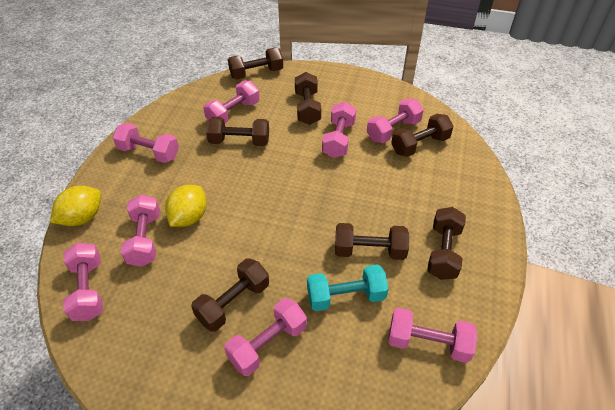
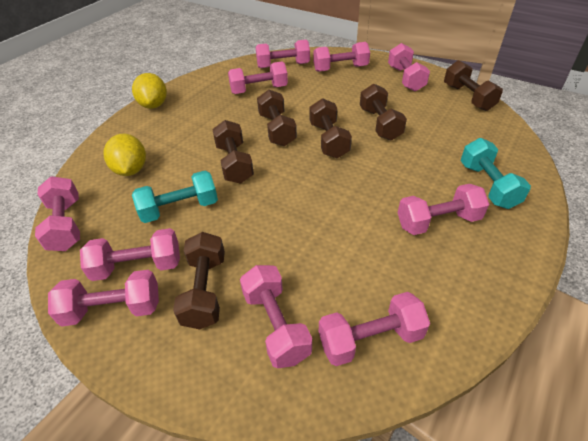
brown dumbbell: 7 -> 6
pink dumbbell: 8 -> 10
turquoise dumbbell: 1 -> 2

